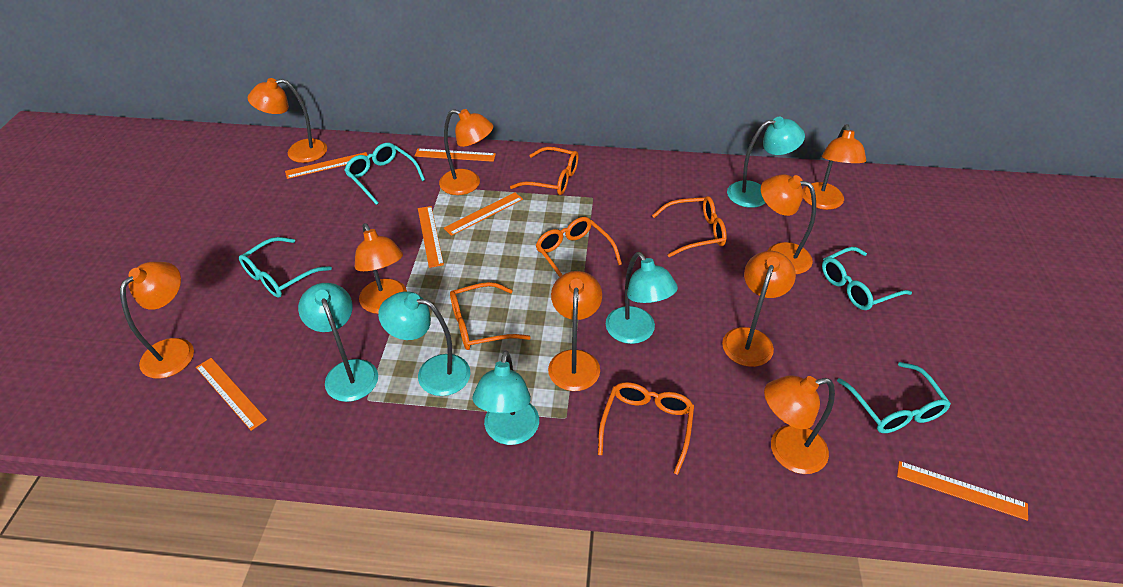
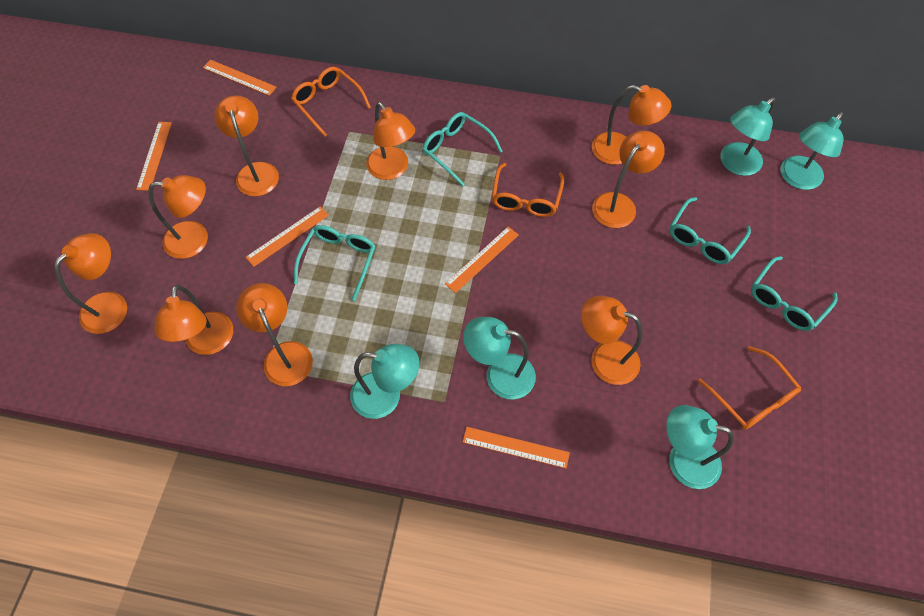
orange glasses: 5 -> 3
orange ruler: 6 -> 5

